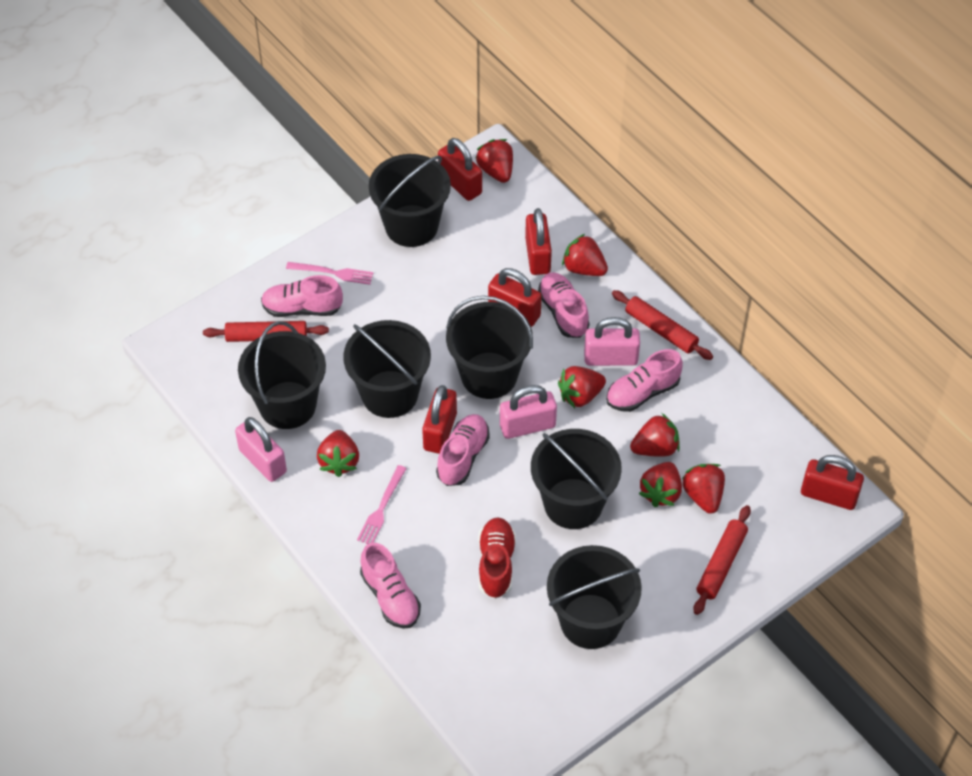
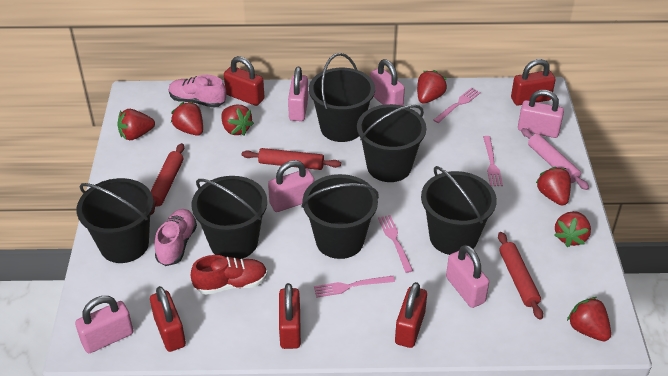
pink fork: 2 -> 4
pink padlock: 3 -> 6
pink rolling pin: 0 -> 1
pink shoe: 5 -> 2

